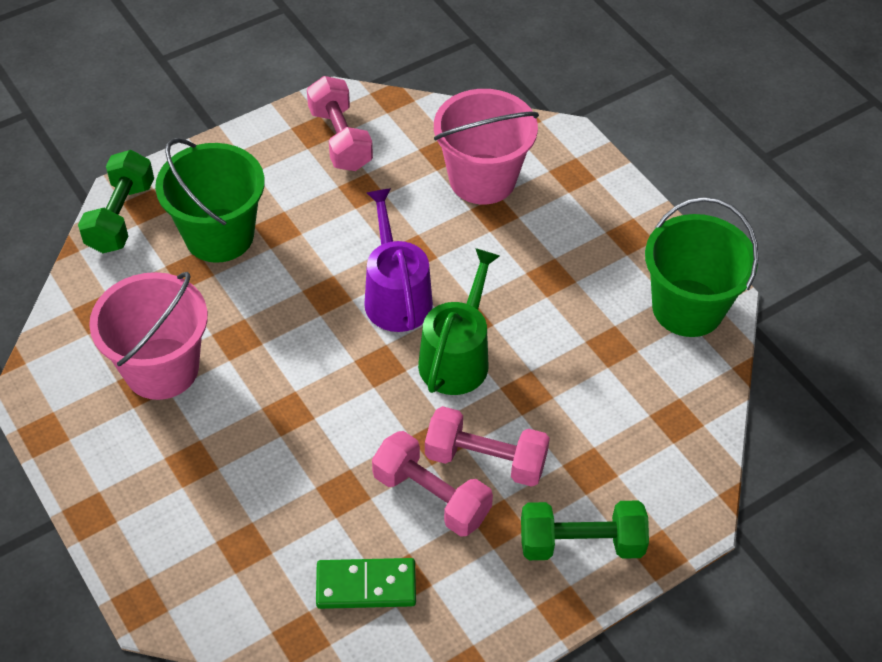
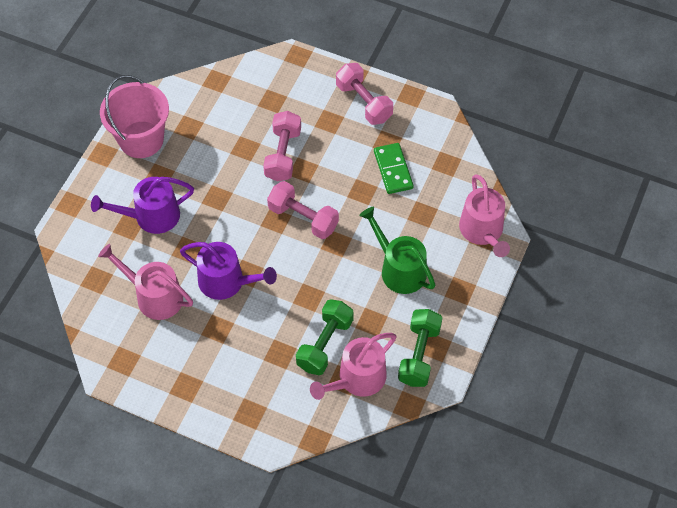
green bucket: 2 -> 0
pink bucket: 2 -> 1
pink watering can: 0 -> 3
purple watering can: 1 -> 2

